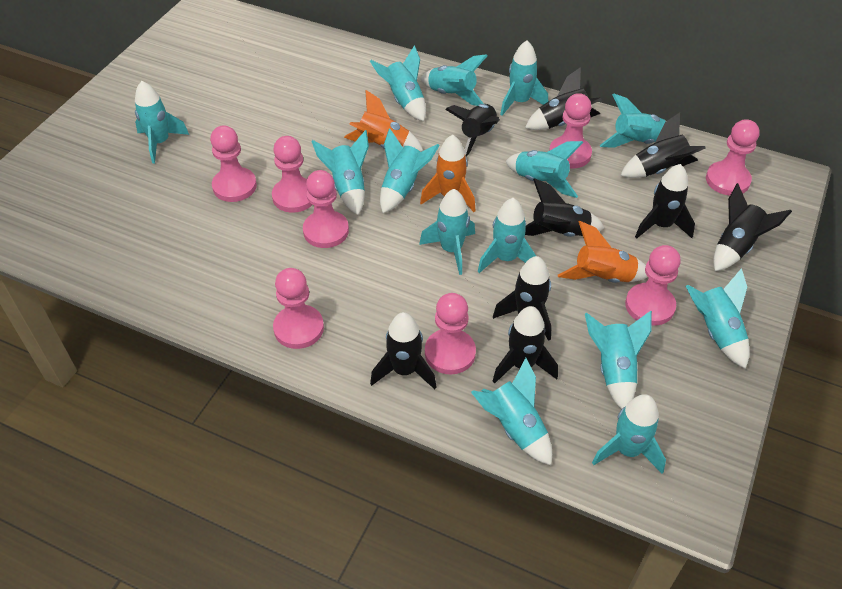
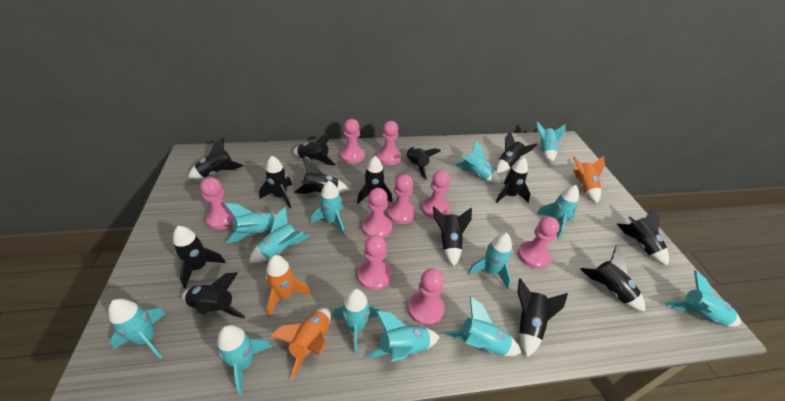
black rocket: 9 -> 14
pink pawn: 8 -> 9
turquoise rocket: 14 -> 13

